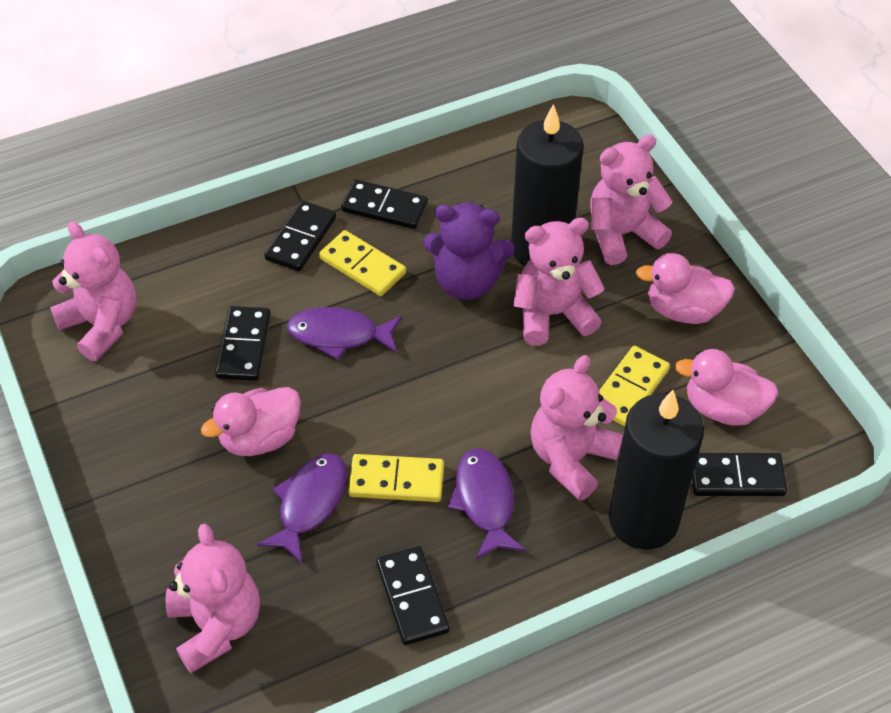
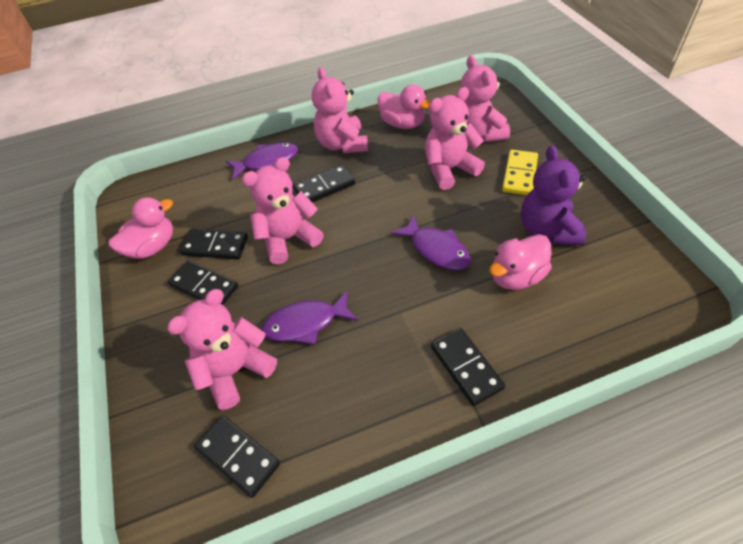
black candle: 2 -> 0
yellow domino: 3 -> 1

